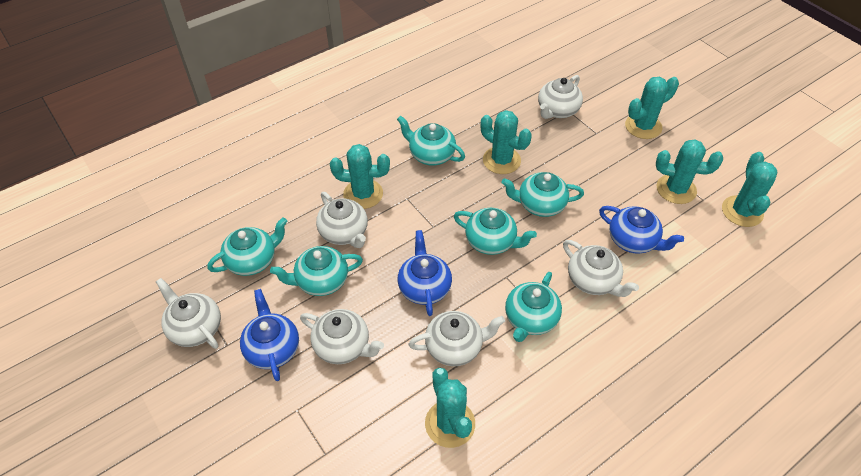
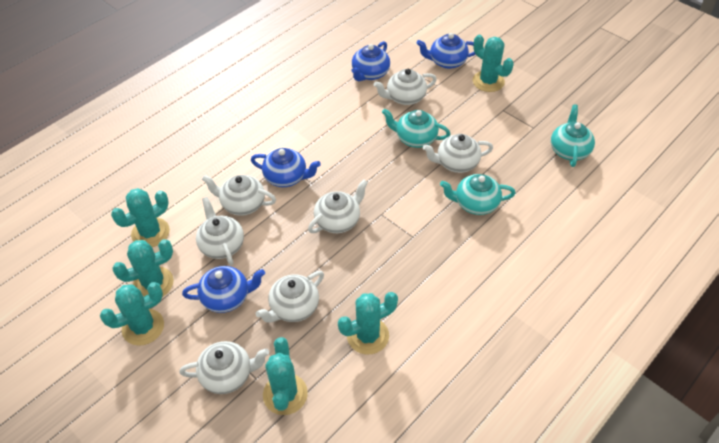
blue teapot: 3 -> 4
turquoise teapot: 6 -> 3
white teapot: 6 -> 7

